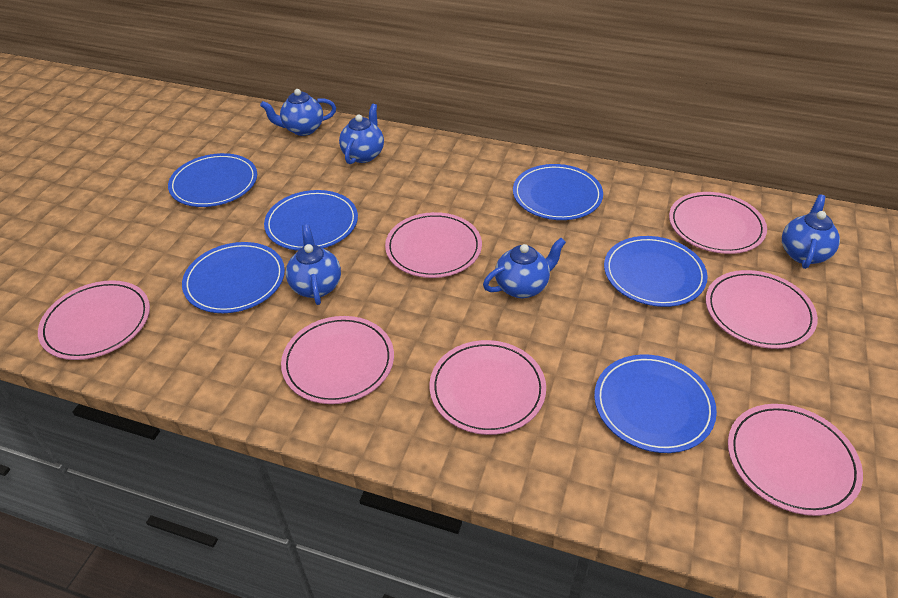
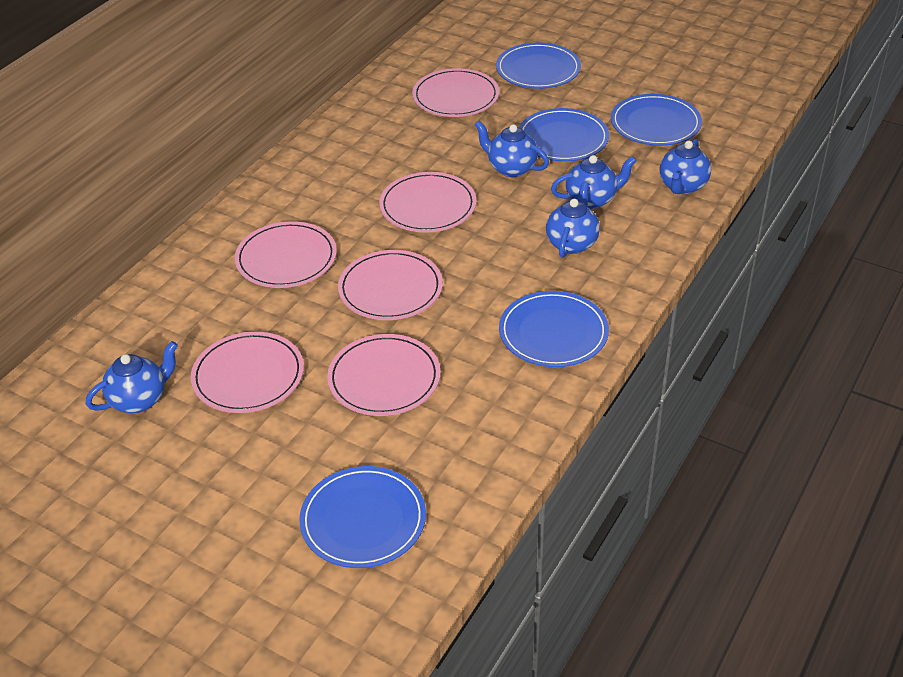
blue plate: 6 -> 5
pink plate: 7 -> 6

